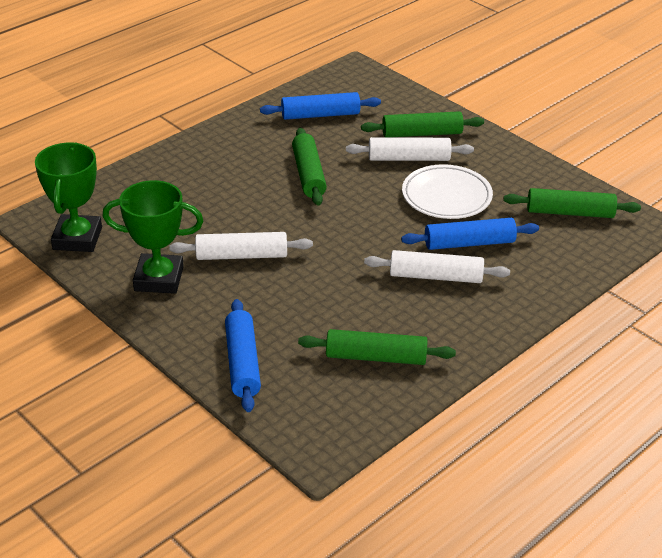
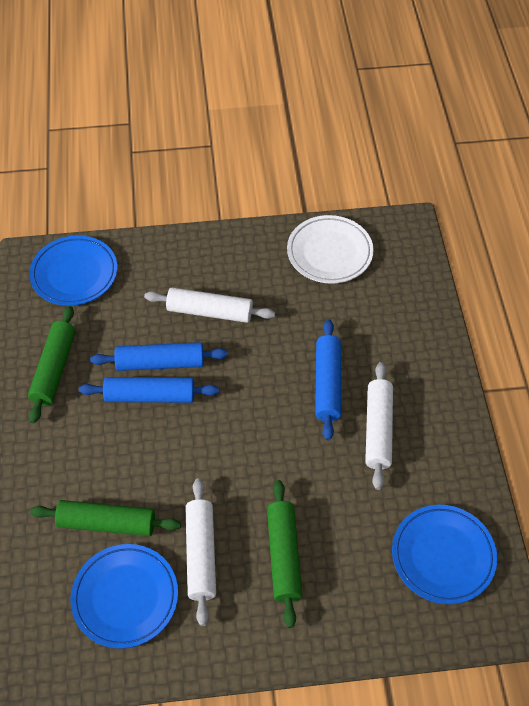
blue plate: 0 -> 3
green rolling pin: 4 -> 3
green trophy: 2 -> 0

